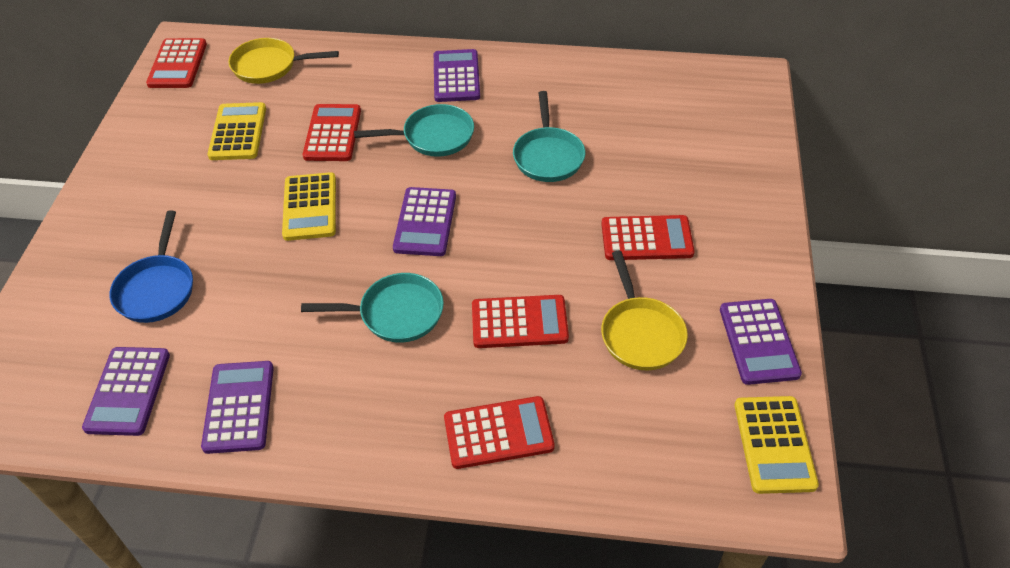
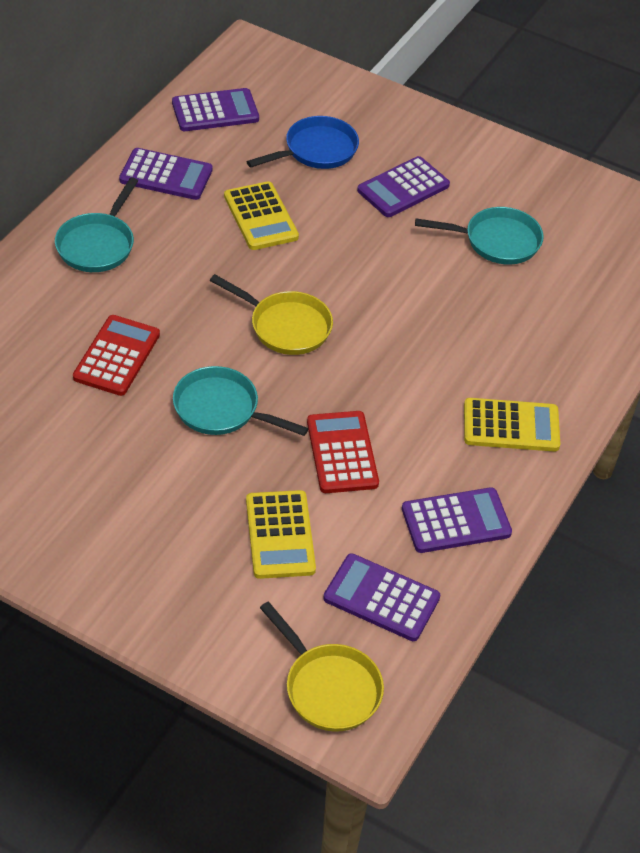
red calculator: 5 -> 2

